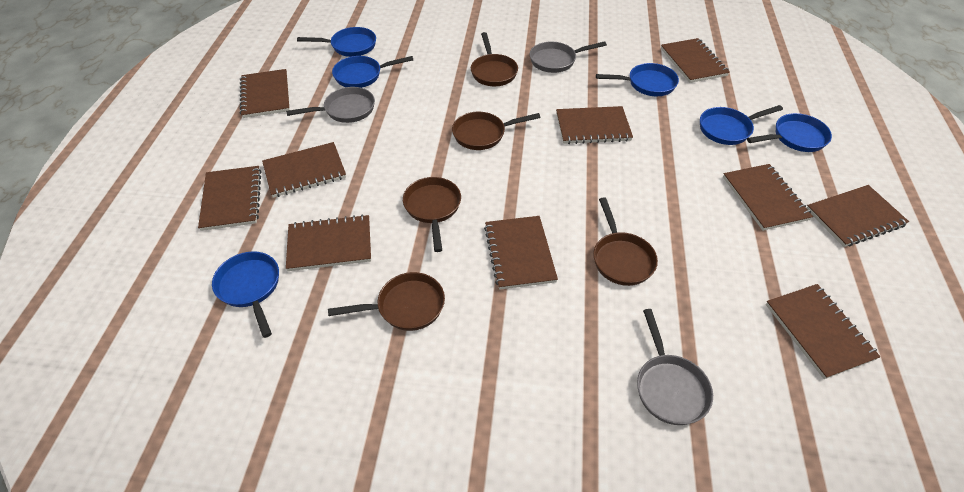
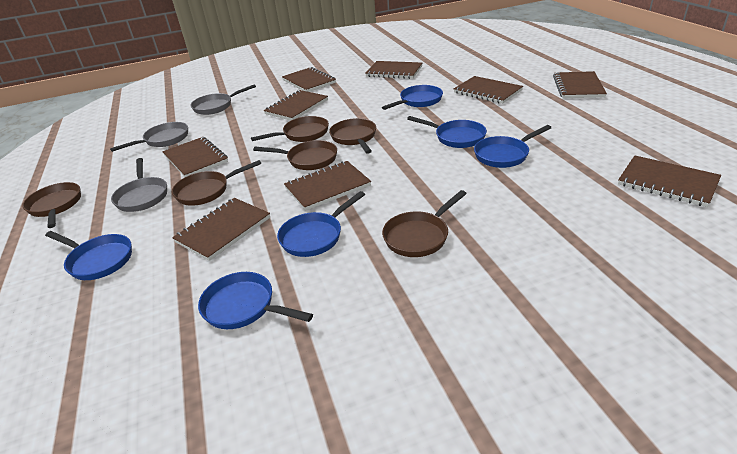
brown notebook: 10 -> 9
brown pan: 5 -> 6

